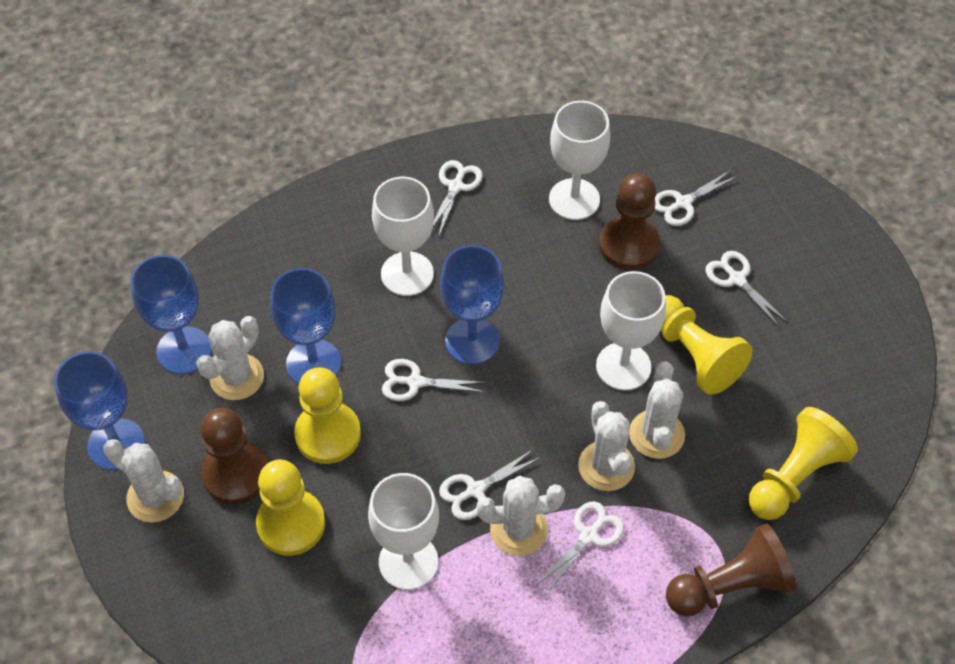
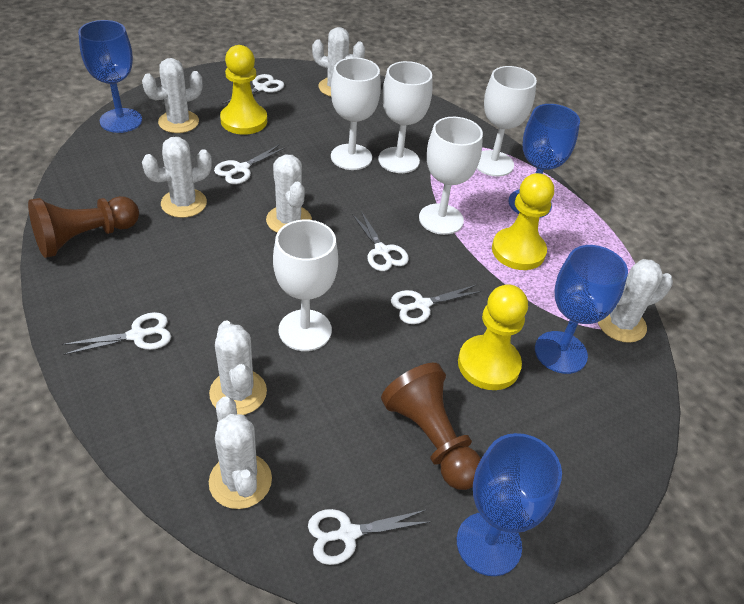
brown pawn: 3 -> 2
white cactus: 5 -> 7
white goblet: 4 -> 5
yellow pawn: 4 -> 3

